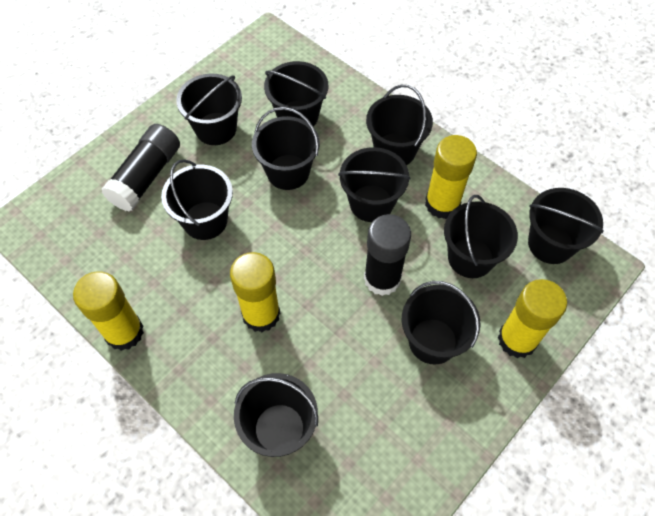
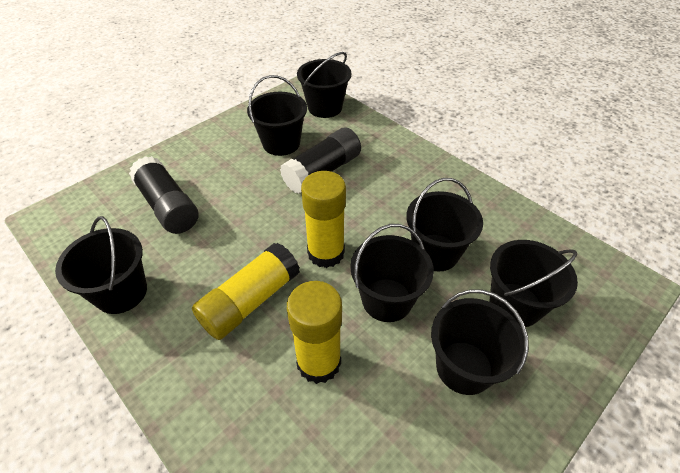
black bucket: 10 -> 7
yellow glue stick: 4 -> 3

